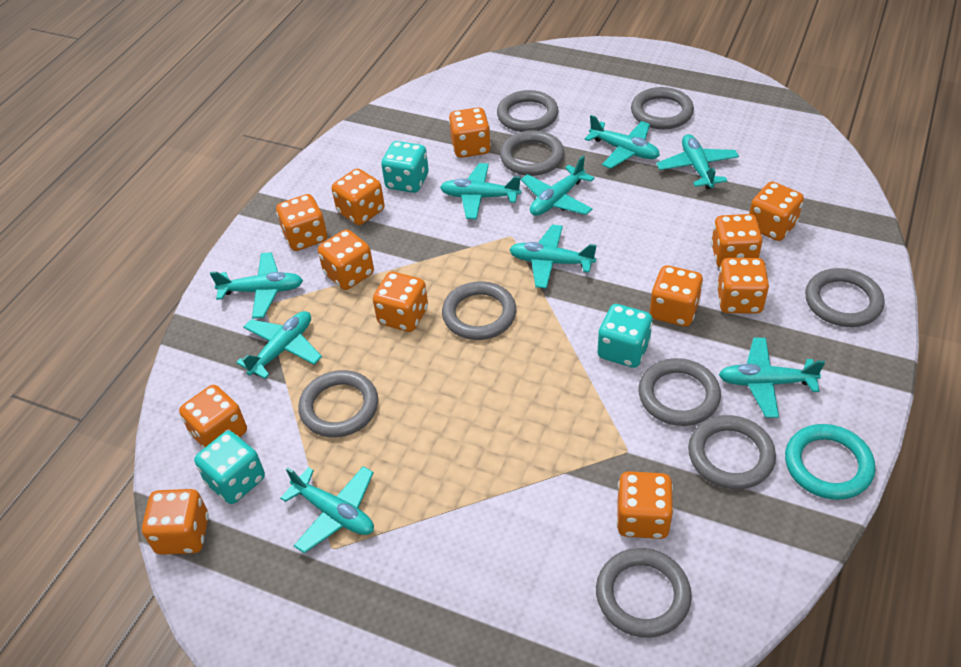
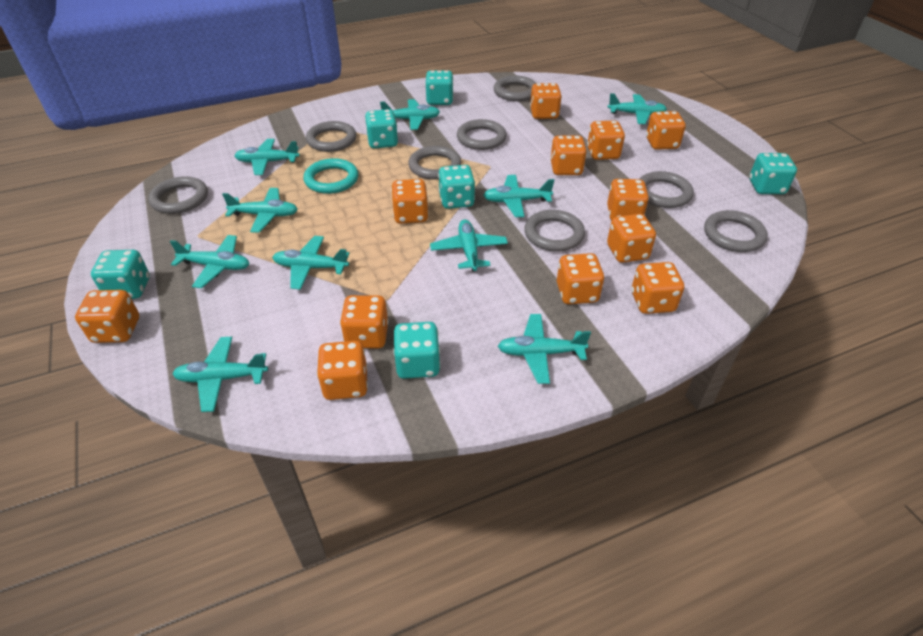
grey ring: 9 -> 8
turquoise dice: 3 -> 6
turquoise plane: 9 -> 10

